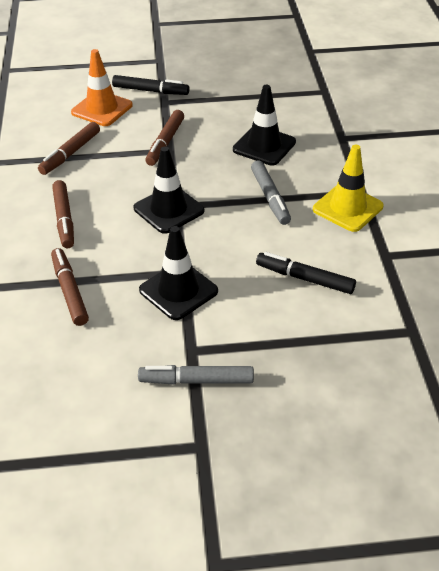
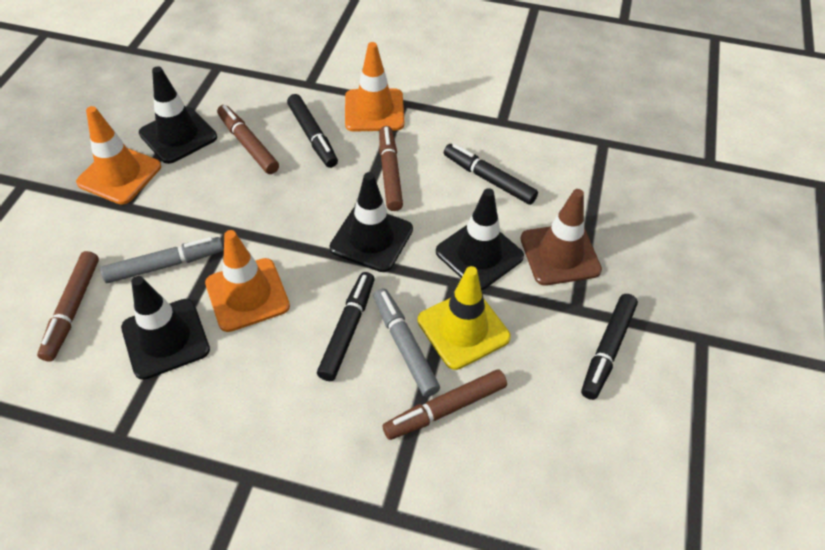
black marker: 2 -> 4
black traffic cone: 3 -> 4
brown traffic cone: 0 -> 1
orange traffic cone: 1 -> 3

